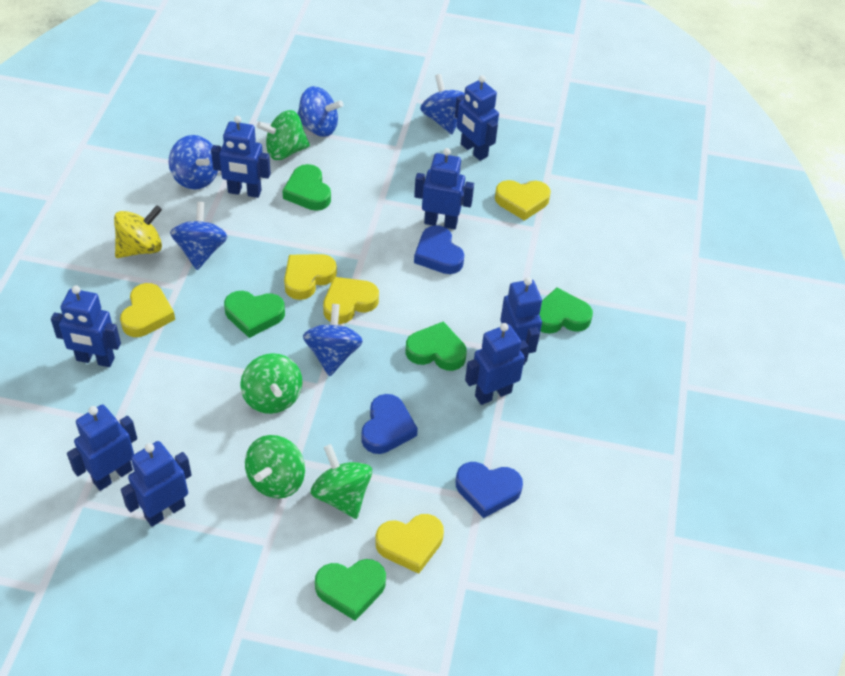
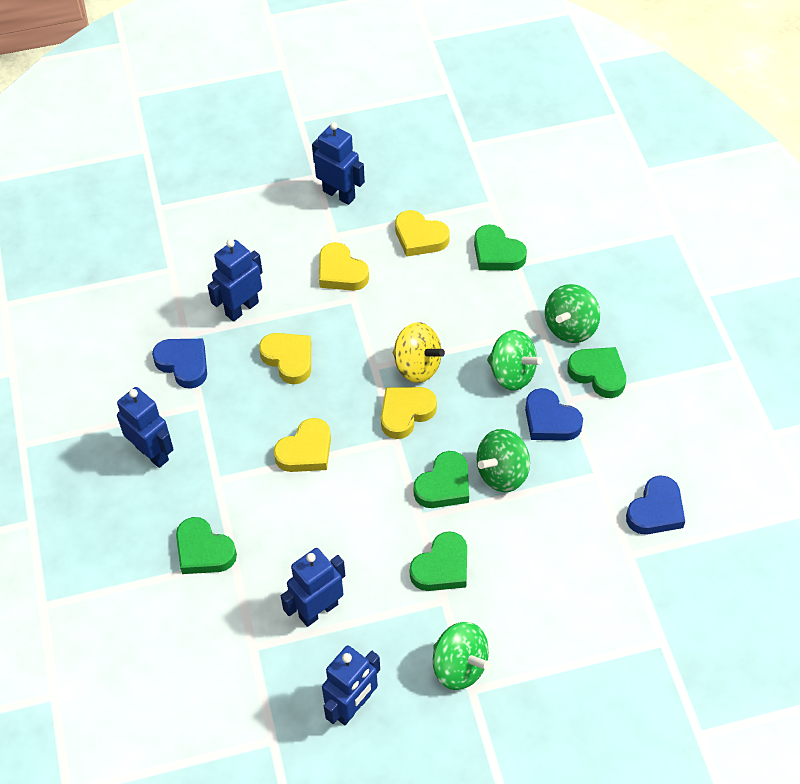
blue robot: 8 -> 5
blue spinning top: 5 -> 0

